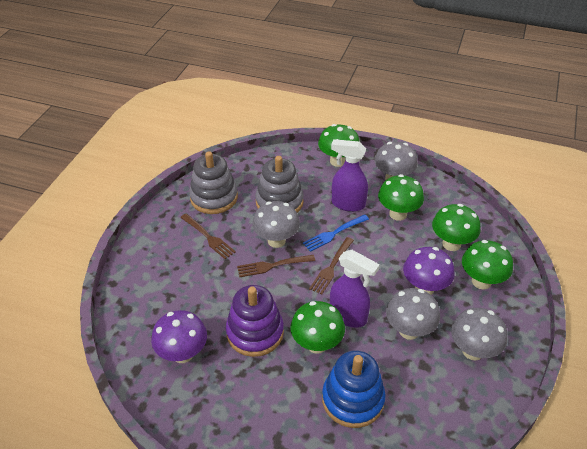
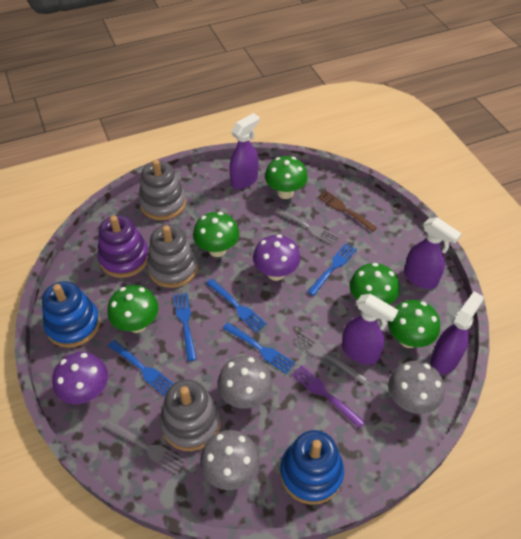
blue fork: 1 -> 5
blue stacking toy: 1 -> 2
brown fork: 3 -> 1
grey fork: 0 -> 3
grey mushroom: 4 -> 3
grey stacking toy: 2 -> 3
purple fork: 0 -> 1
purple spray bottle: 2 -> 4

